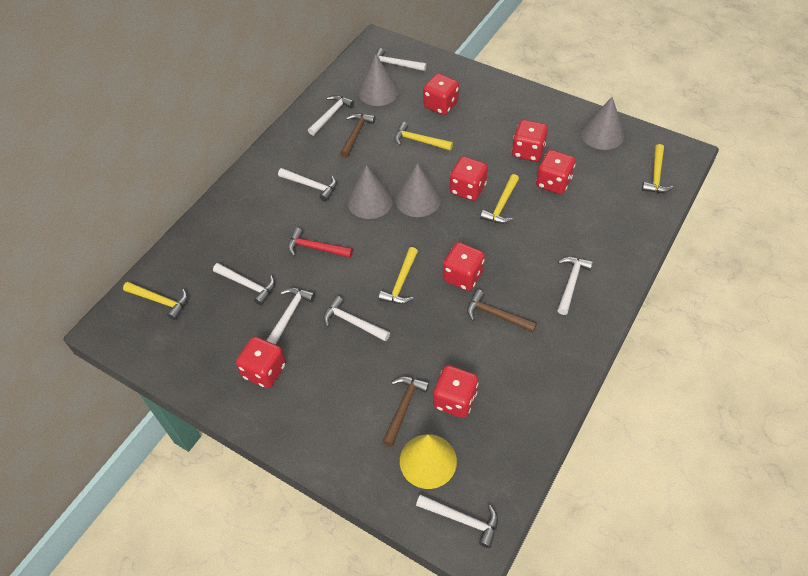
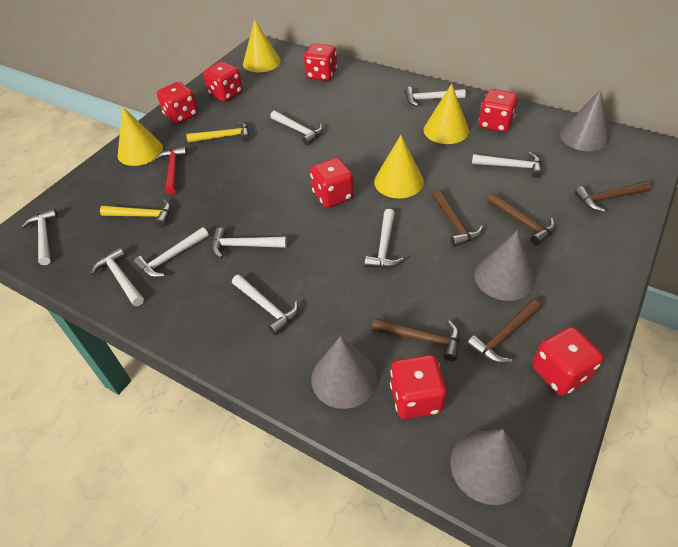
brown hammer: 3 -> 5
white hammer: 8 -> 9
yellow cone: 1 -> 4
yellow hammer: 5 -> 2

